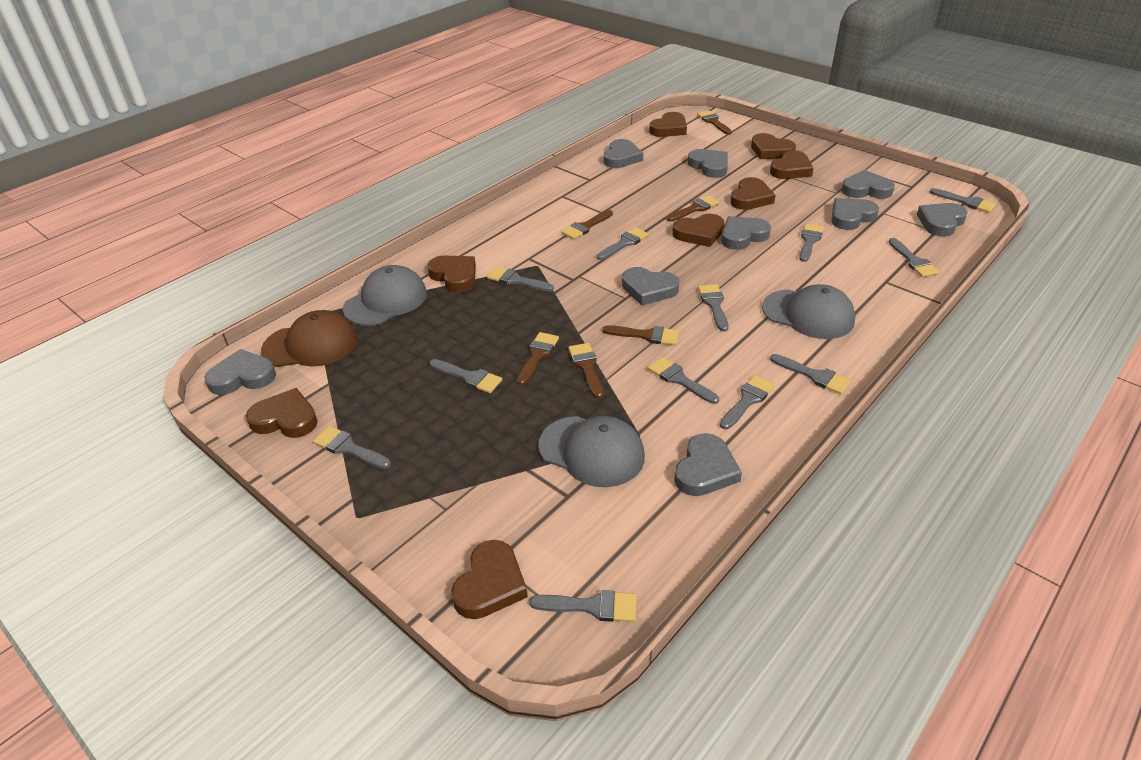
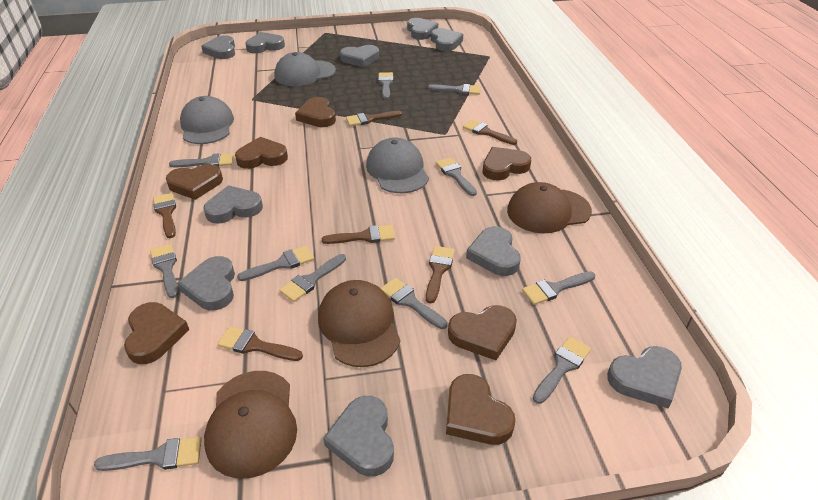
brown cap: 1 -> 3
brown heart: 8 -> 7
grey brush: 12 -> 11
grey heart: 9 -> 10

